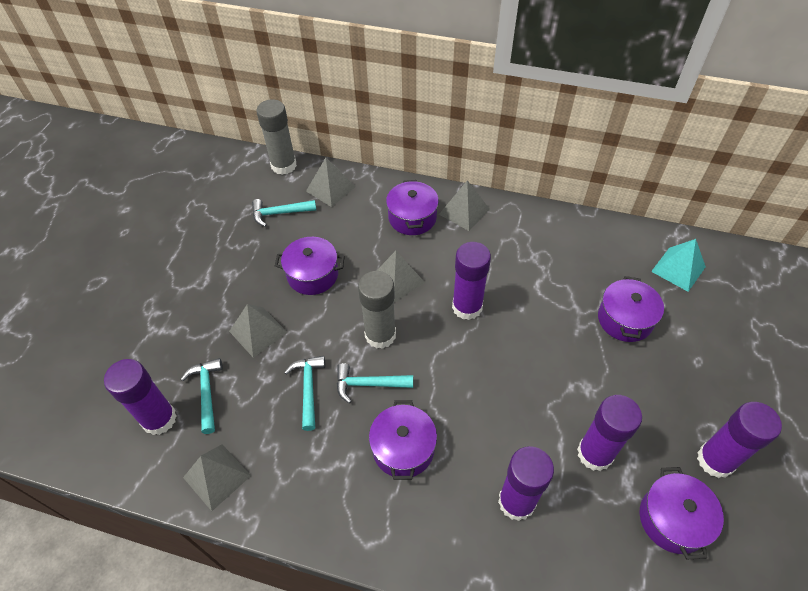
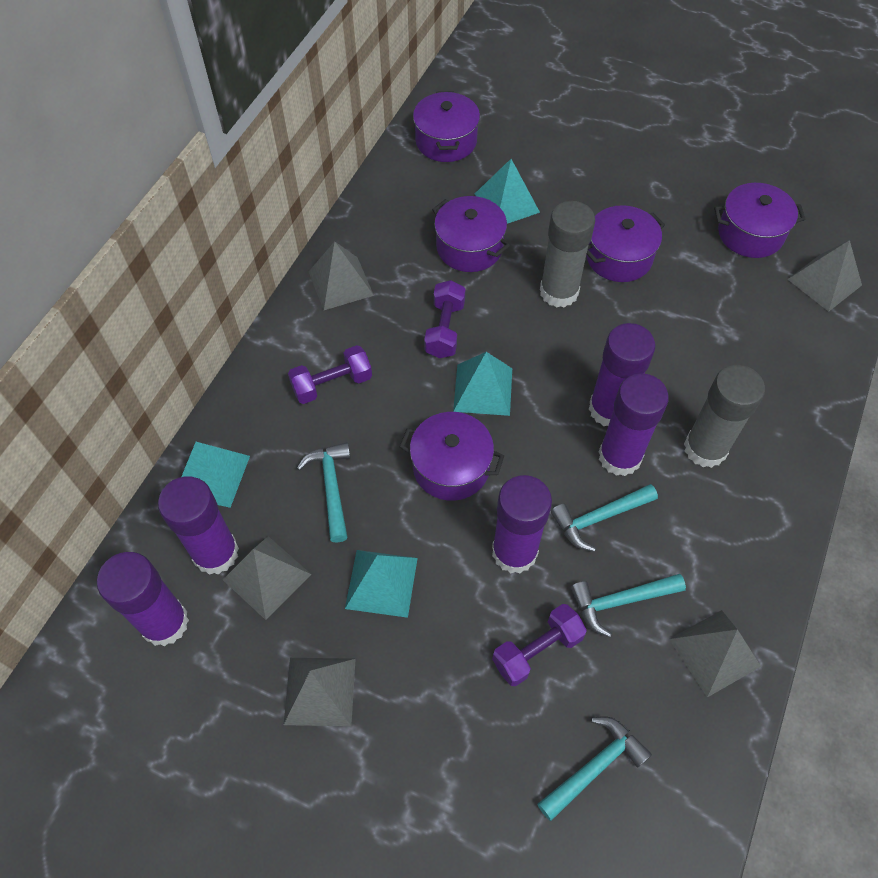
purple dumbbell: 0 -> 3
turquoise pyramid: 1 -> 4

